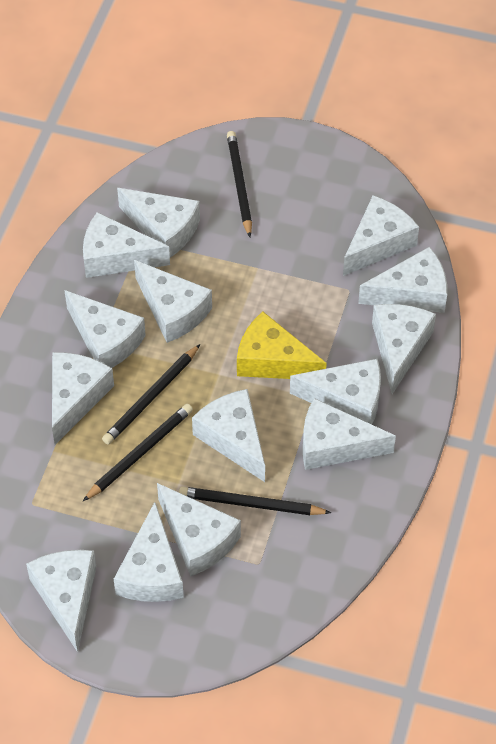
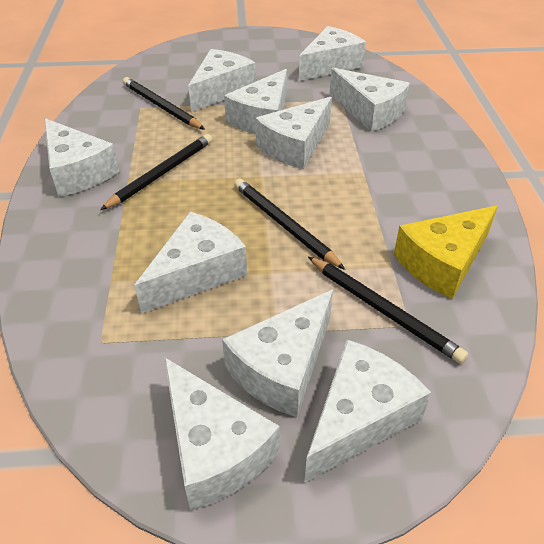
white cheese: 14 -> 10

